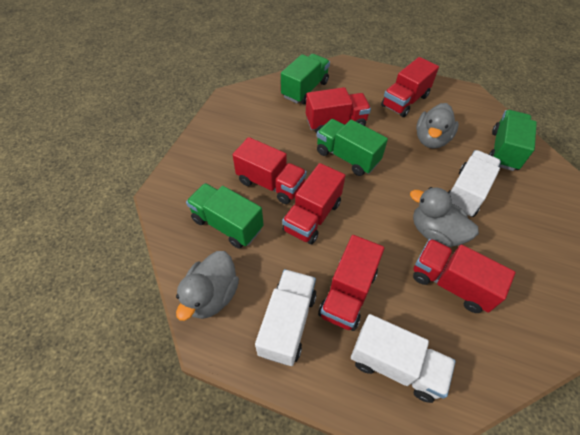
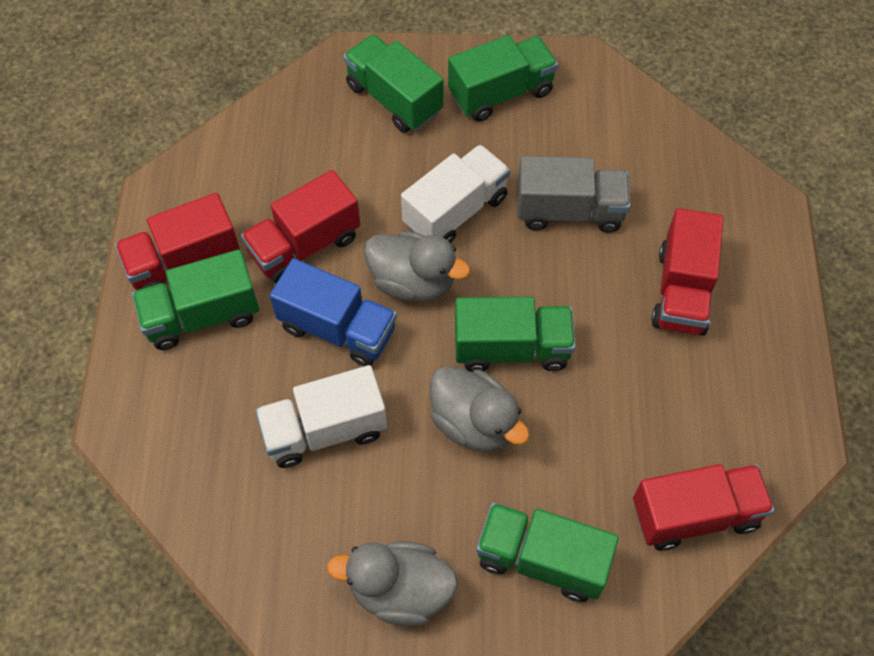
blue truck: 0 -> 1
green truck: 4 -> 5
grey truck: 0 -> 1
red truck: 6 -> 4
white truck: 3 -> 2

